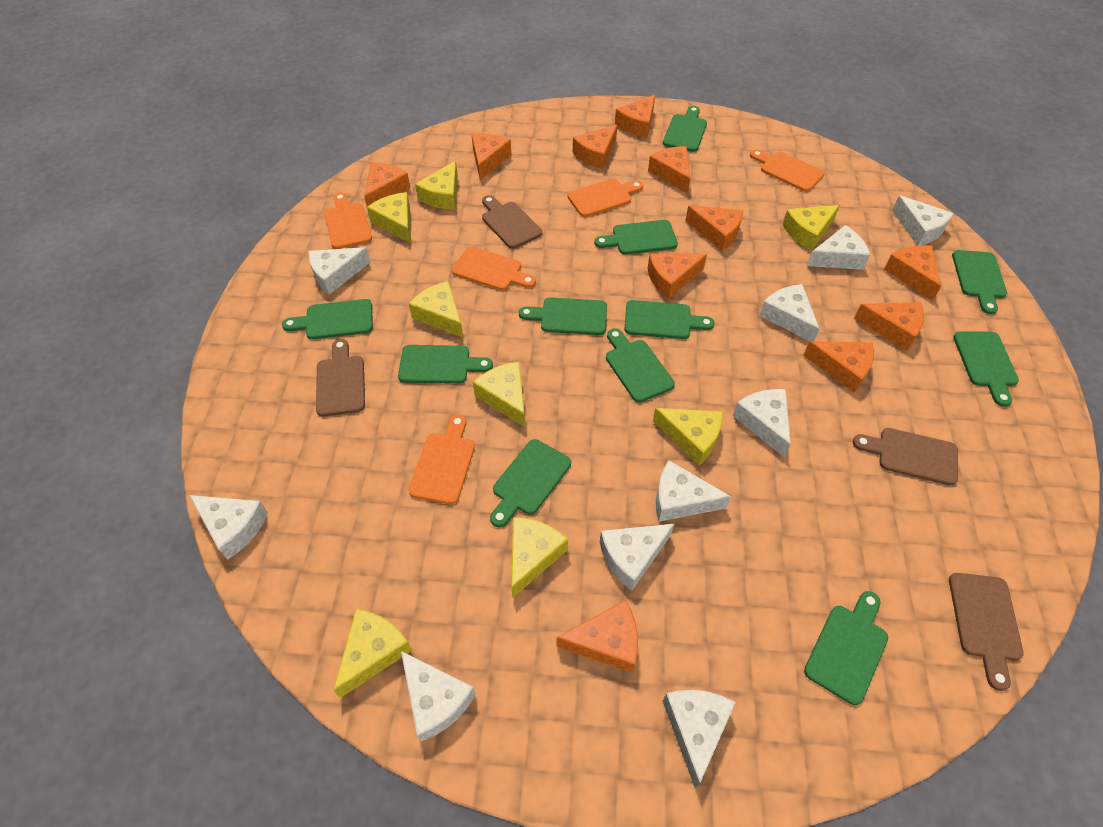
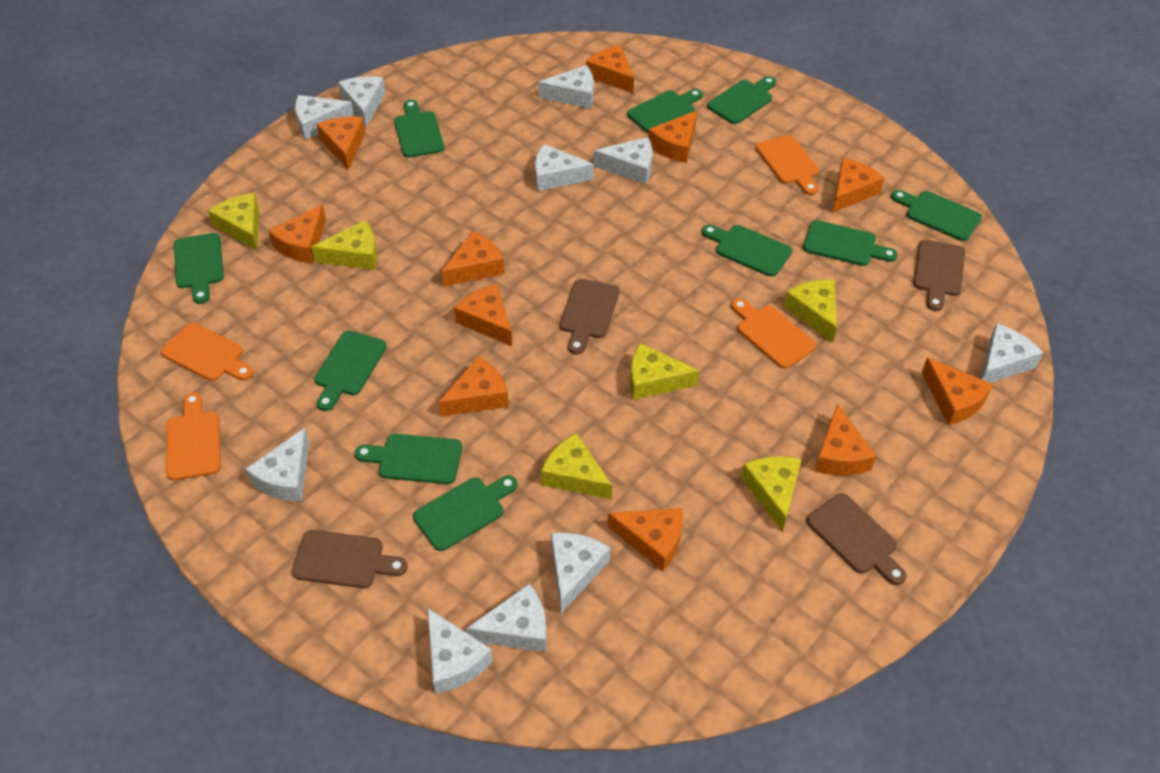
green cutting board: 11 -> 10
orange cutting board: 5 -> 4
yellow cheese: 8 -> 6

